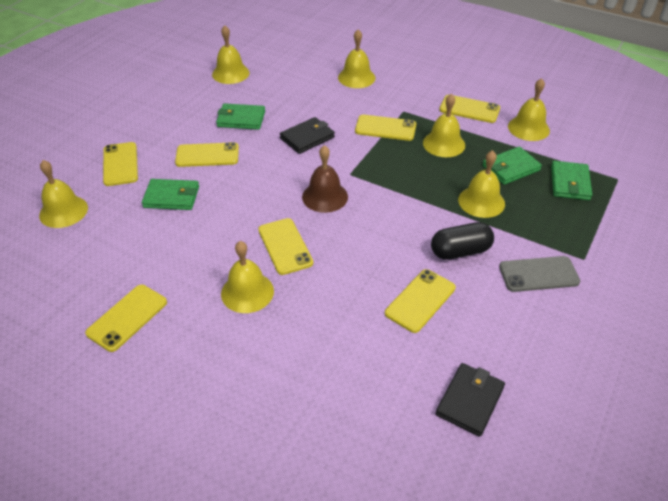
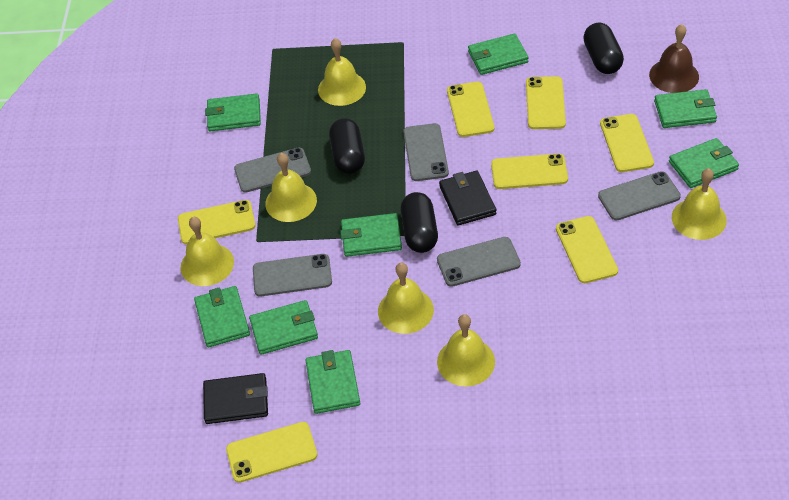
black capsule: 1 -> 3
green wallet: 4 -> 8
grey phone: 1 -> 5
yellow bell: 7 -> 6

